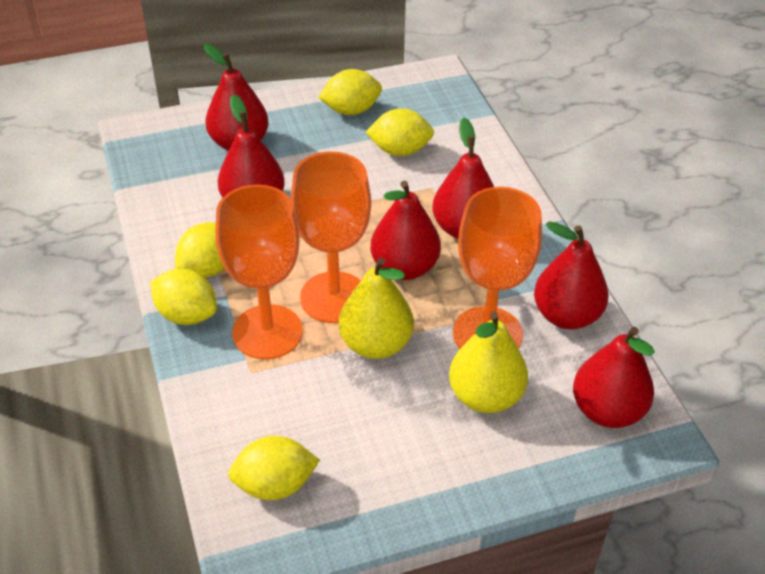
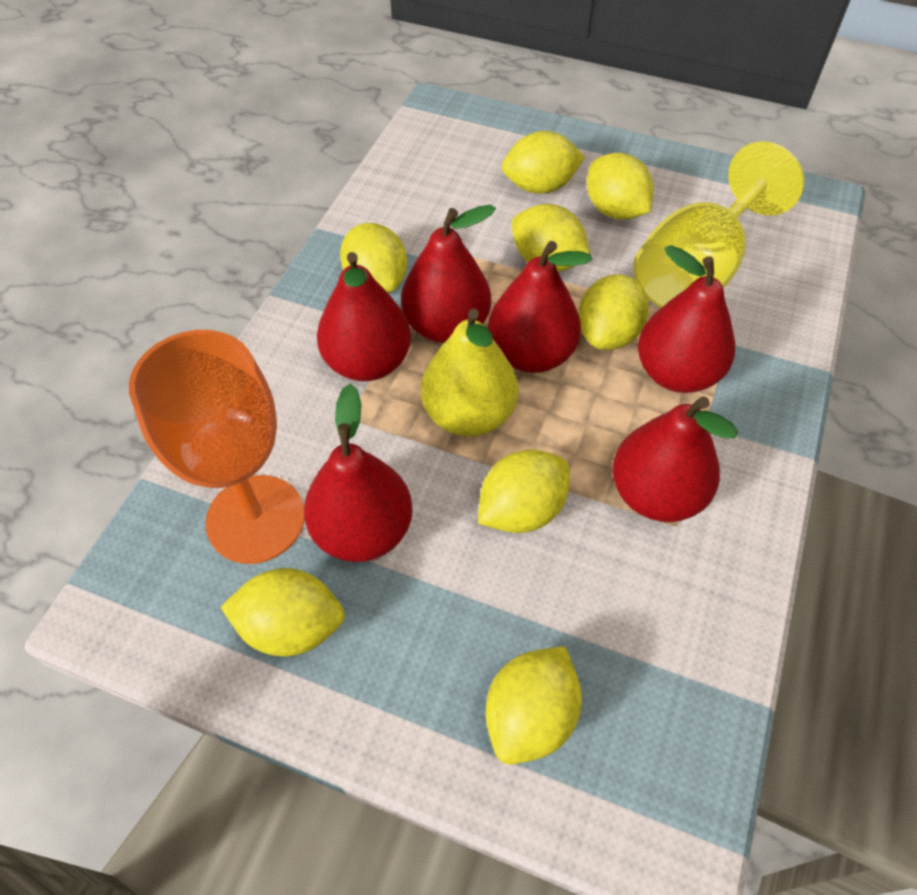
orange goblet: 3 -> 1
yellow goblet: 0 -> 1
yellow lemon: 5 -> 8
yellow pear: 2 -> 1

